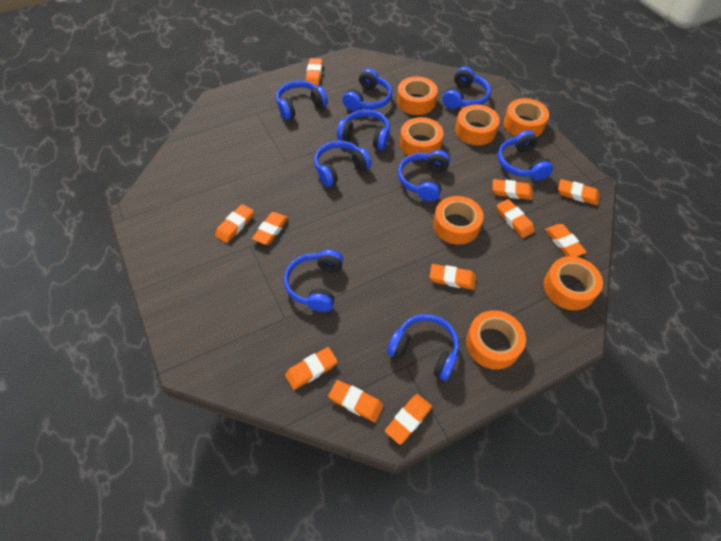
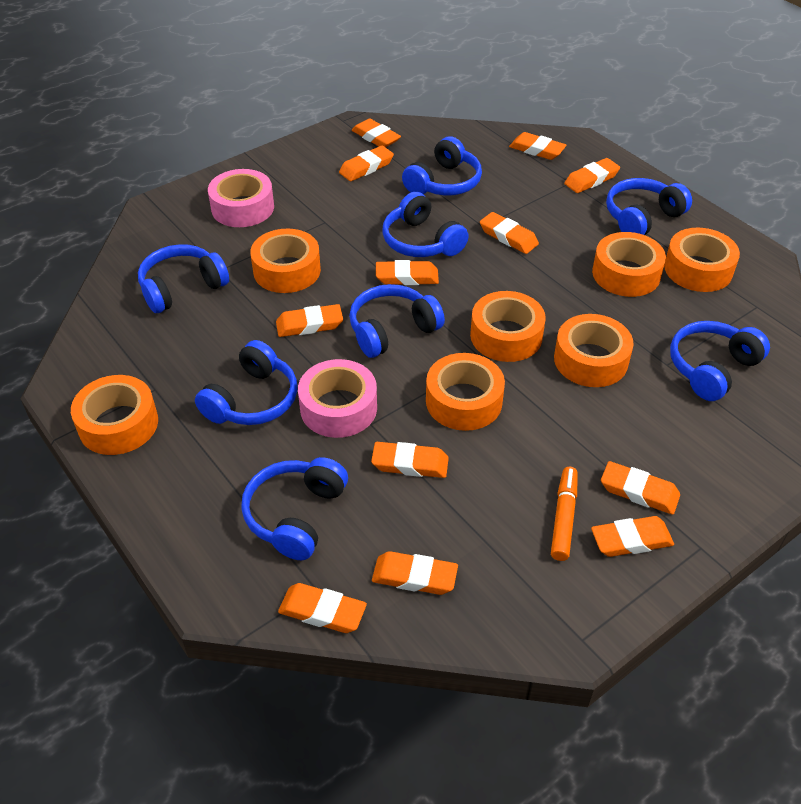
blue headphones: 9 -> 8
orange eraser: 11 -> 12
orange marker: 0 -> 1
pink tape: 0 -> 2

